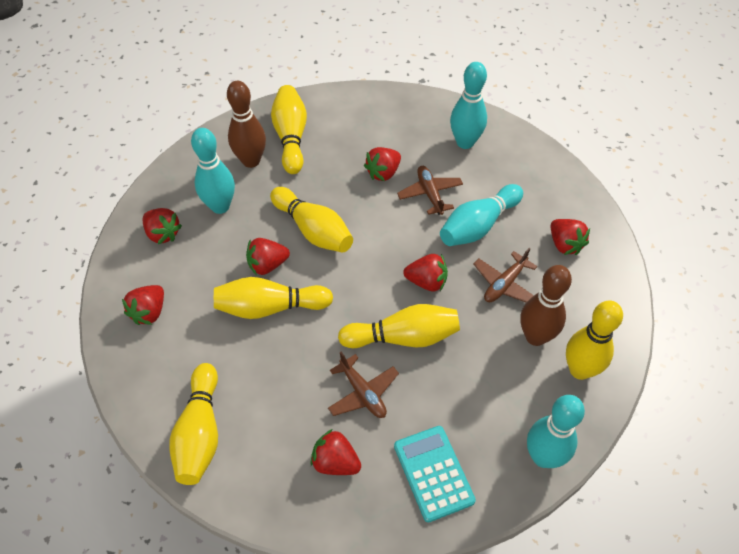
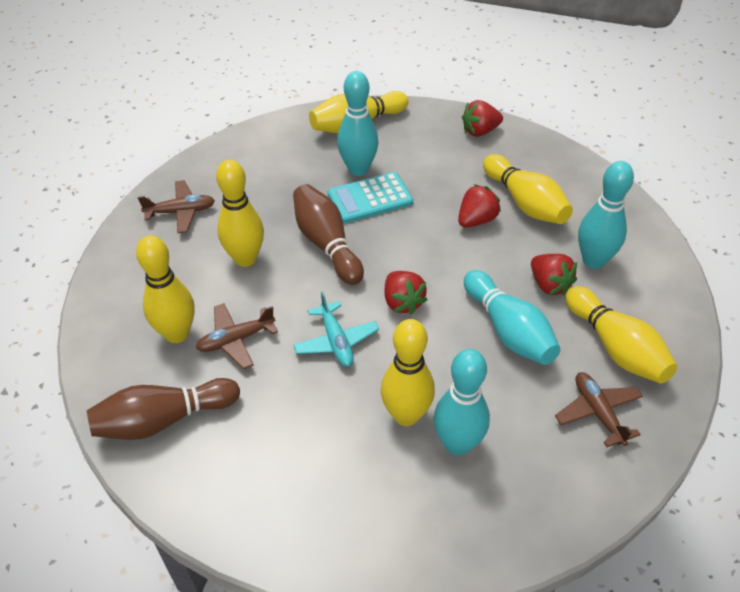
red strawberry: 7 -> 4
turquoise plane: 0 -> 1

